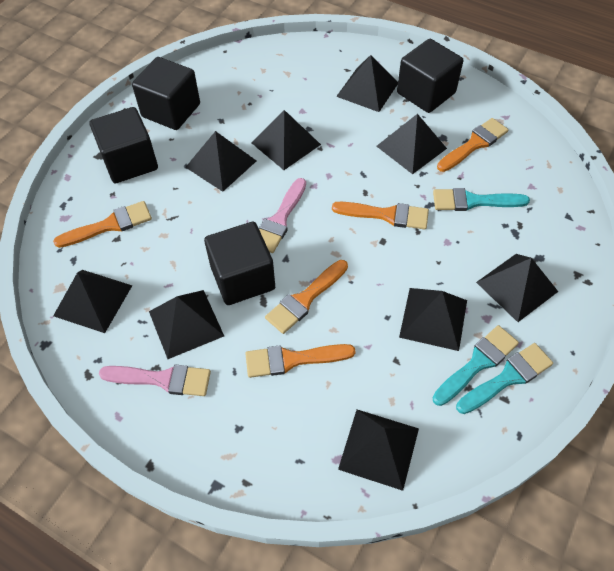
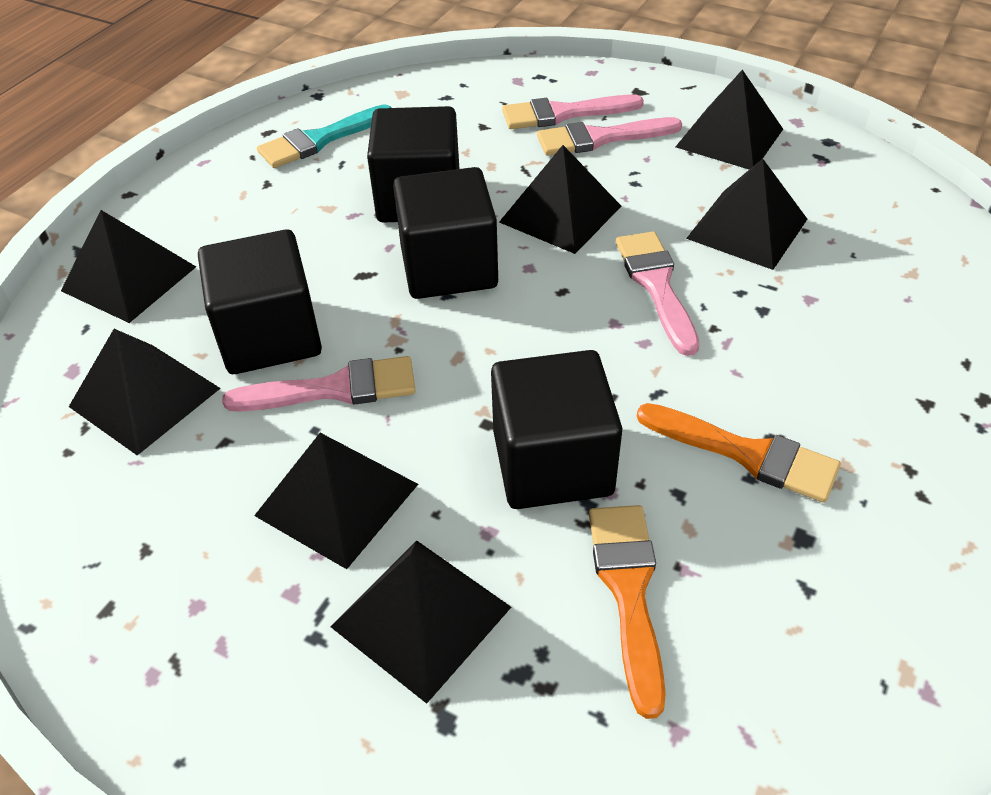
black pyramid: 9 -> 7
orange brush: 5 -> 2
pink brush: 2 -> 4
turquoise brush: 3 -> 1

